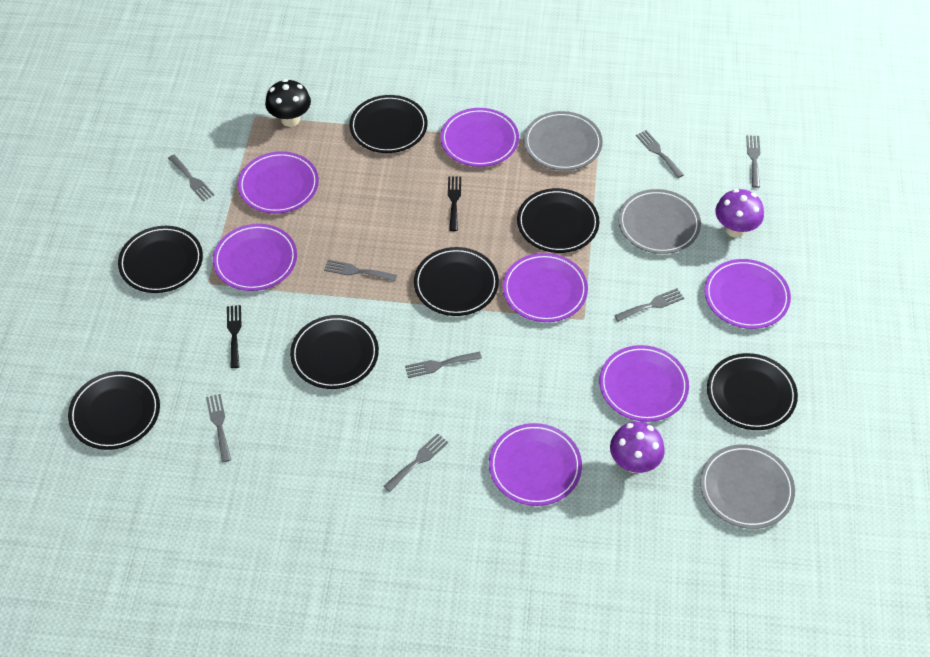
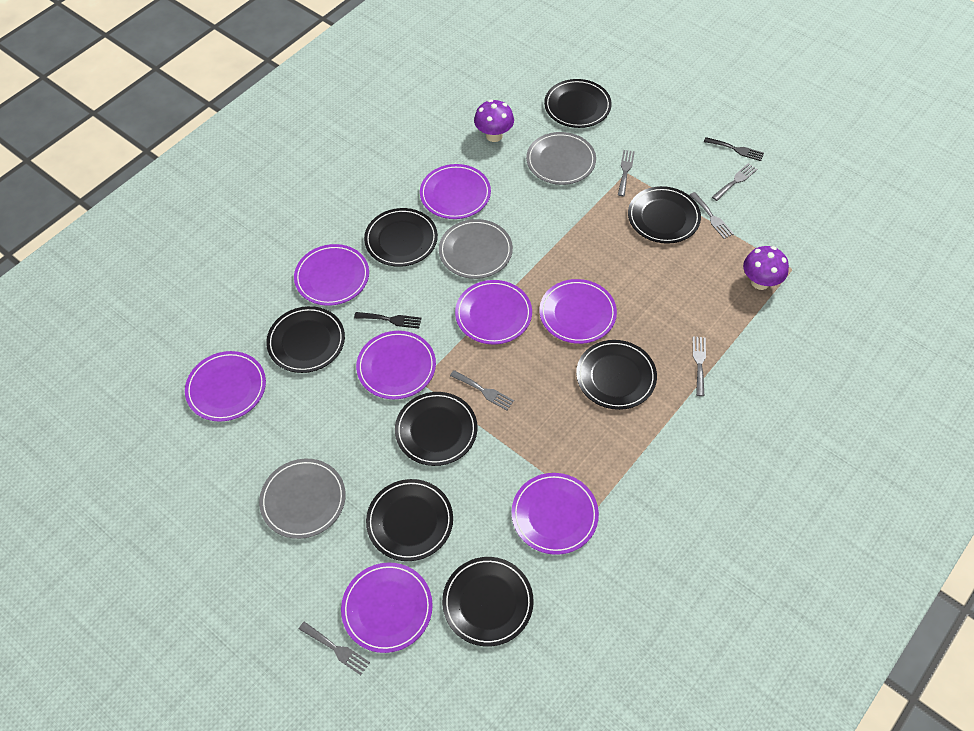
black mushroom: 1 -> 0
black plate: 7 -> 8
grey fork: 8 -> 6
purple plate: 7 -> 8

